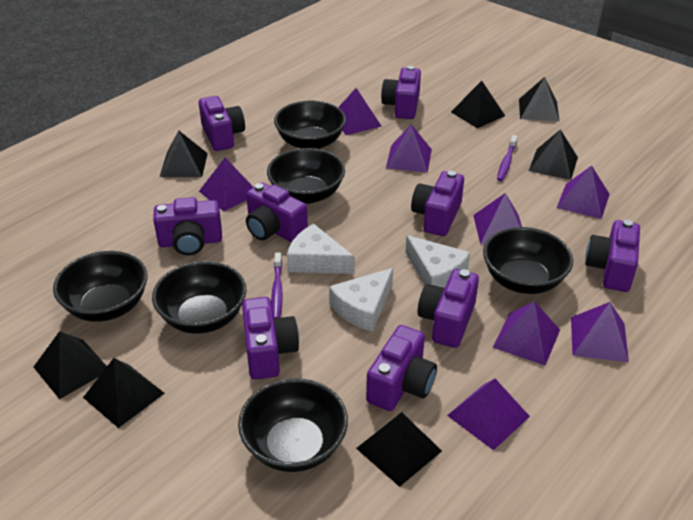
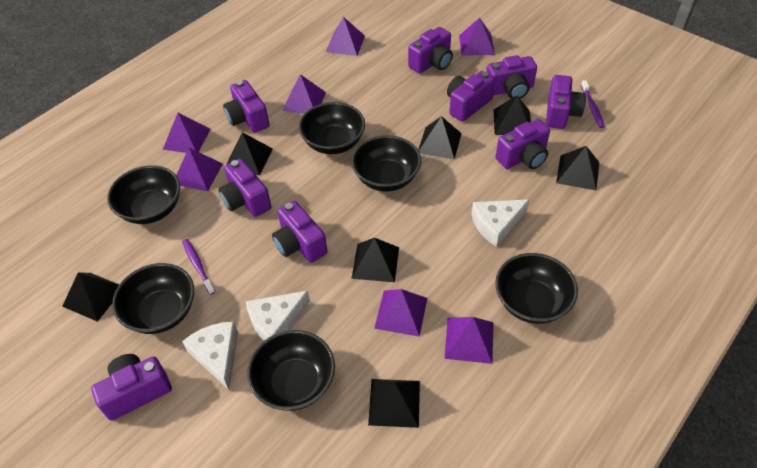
purple pyramid: 8 -> 7

